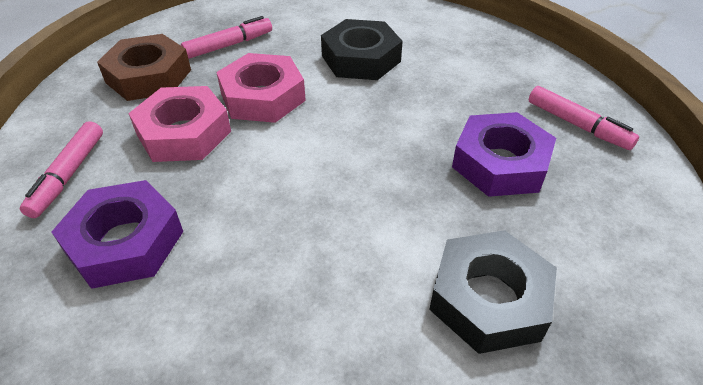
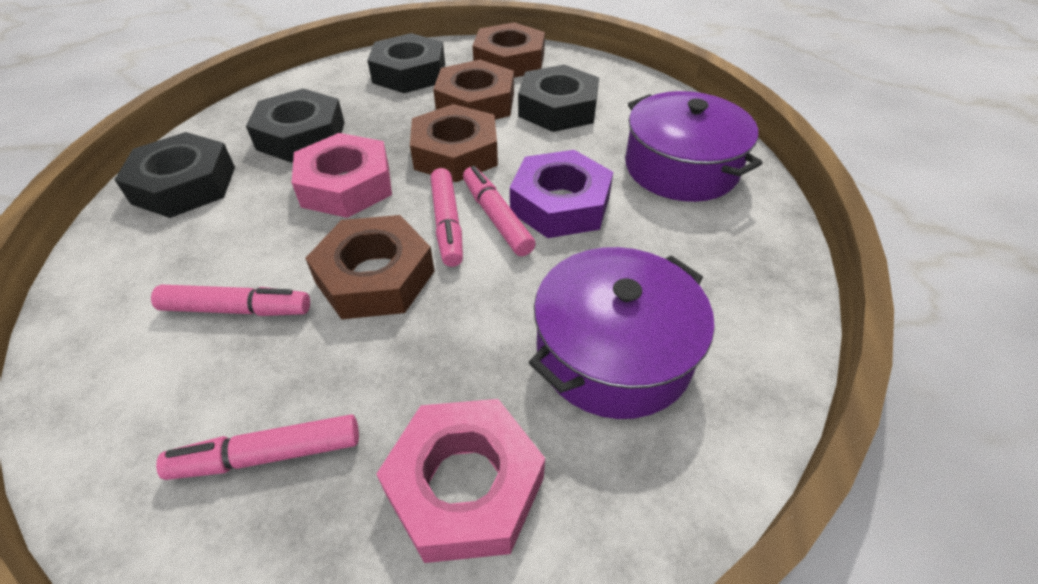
black nut: 2 -> 4
brown nut: 1 -> 4
pink marker: 3 -> 4
purple nut: 2 -> 1
purple pot: 0 -> 2

